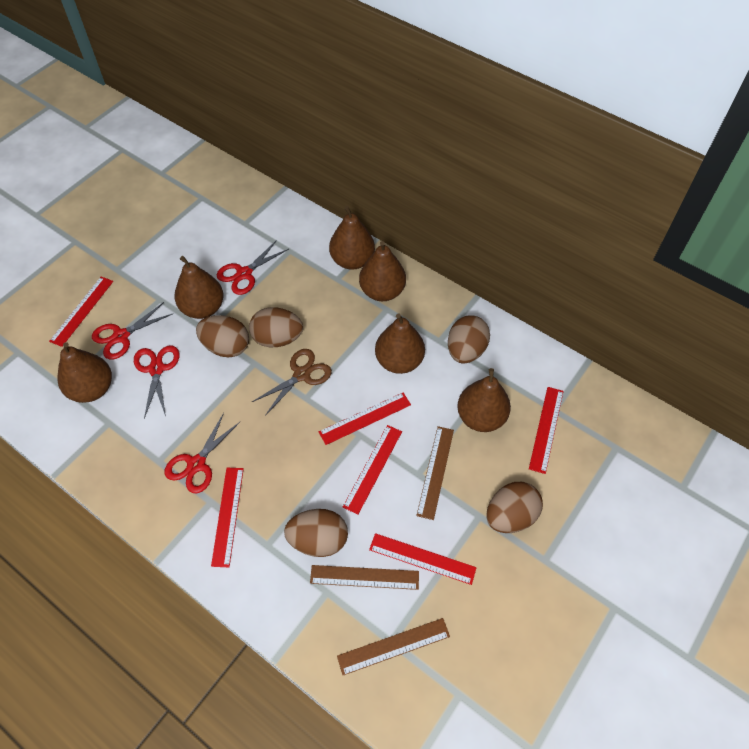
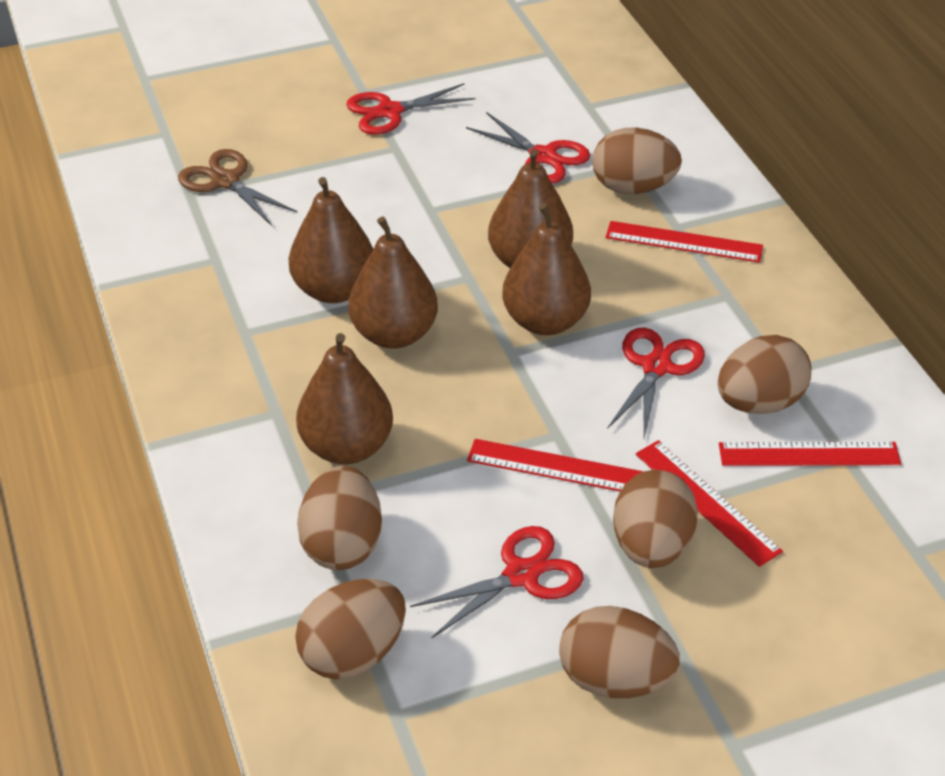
brown egg: 5 -> 6
brown pear: 6 -> 5
brown ruler: 3 -> 0
red ruler: 6 -> 4

